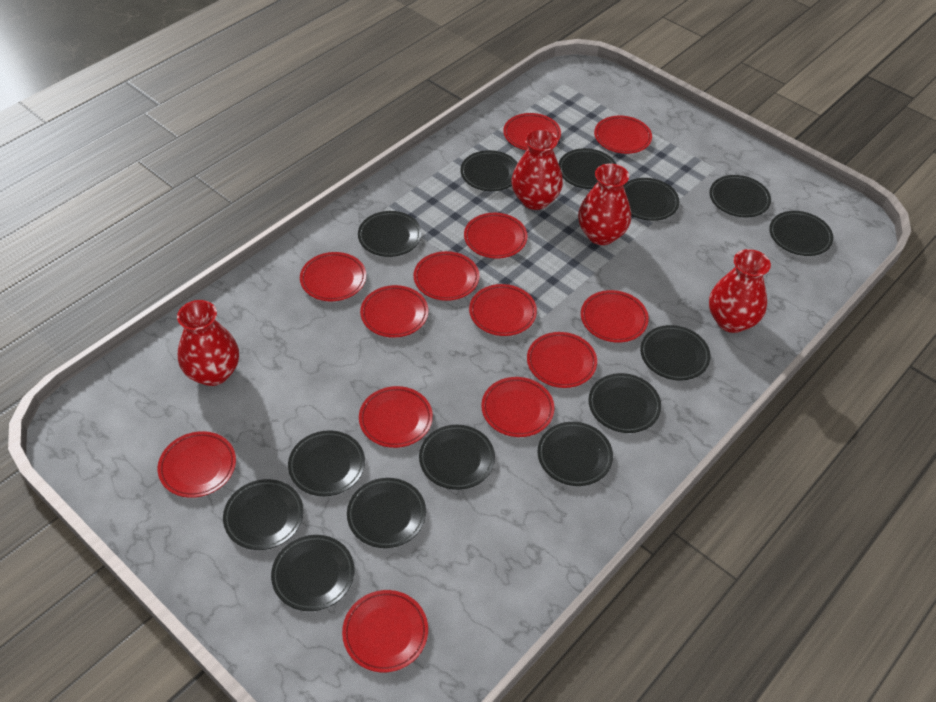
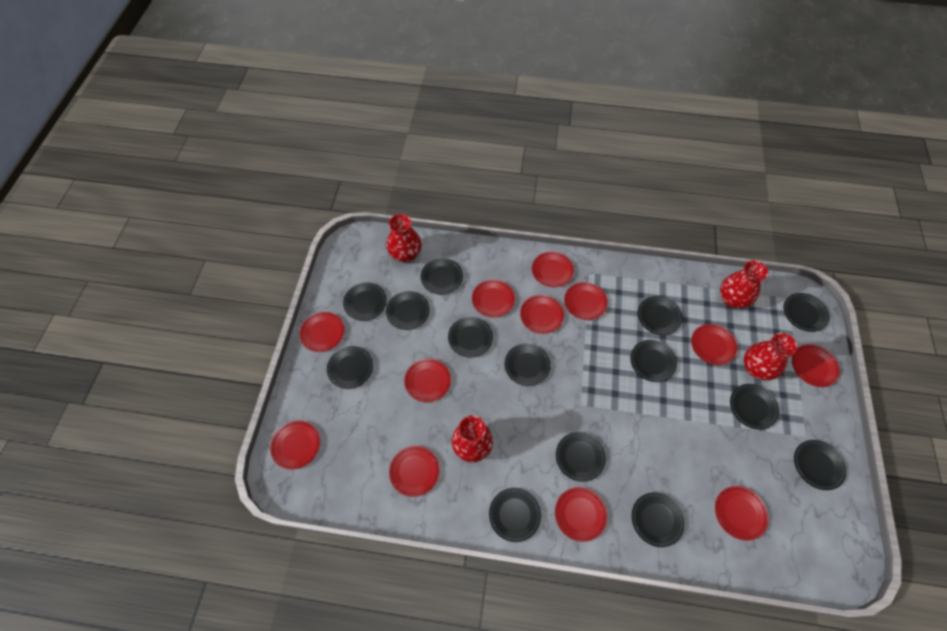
red plate: 13 -> 12

